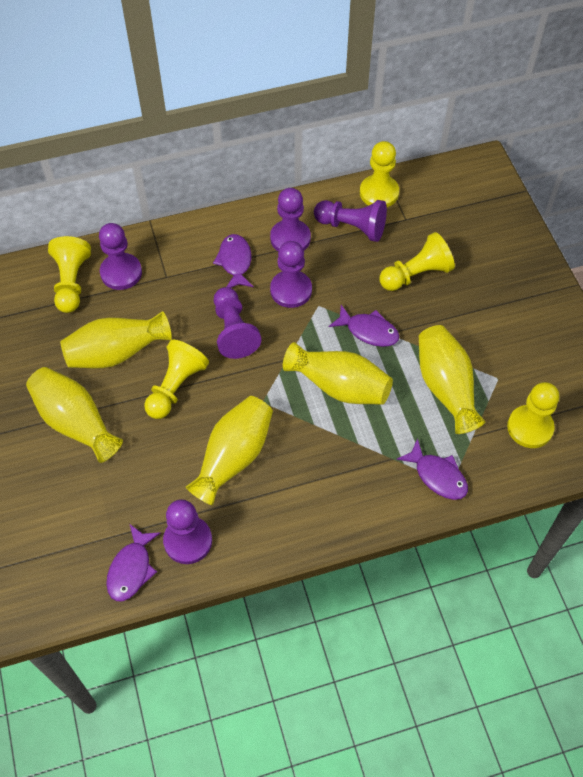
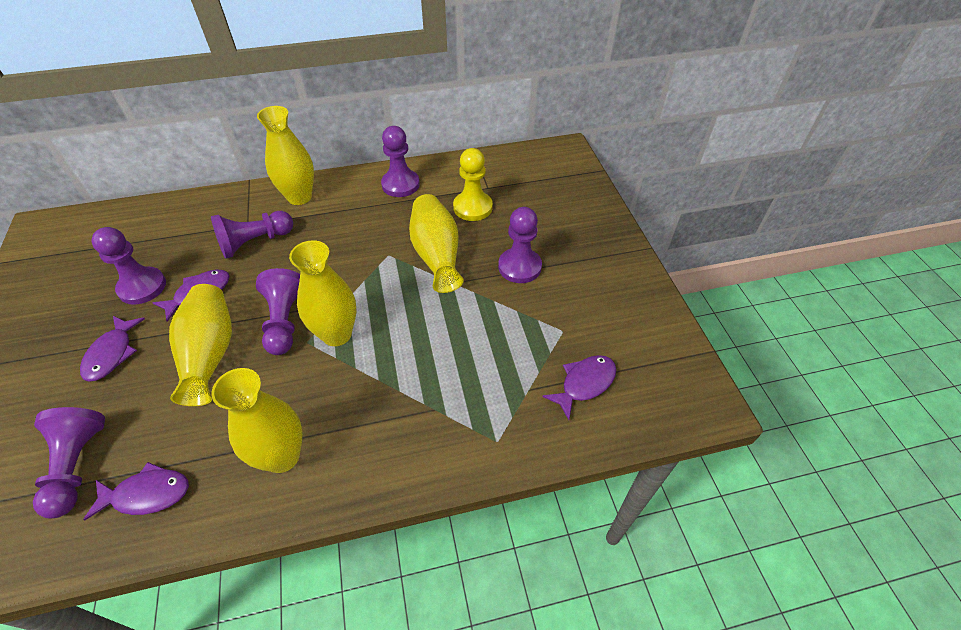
yellow pawn: 5 -> 1

